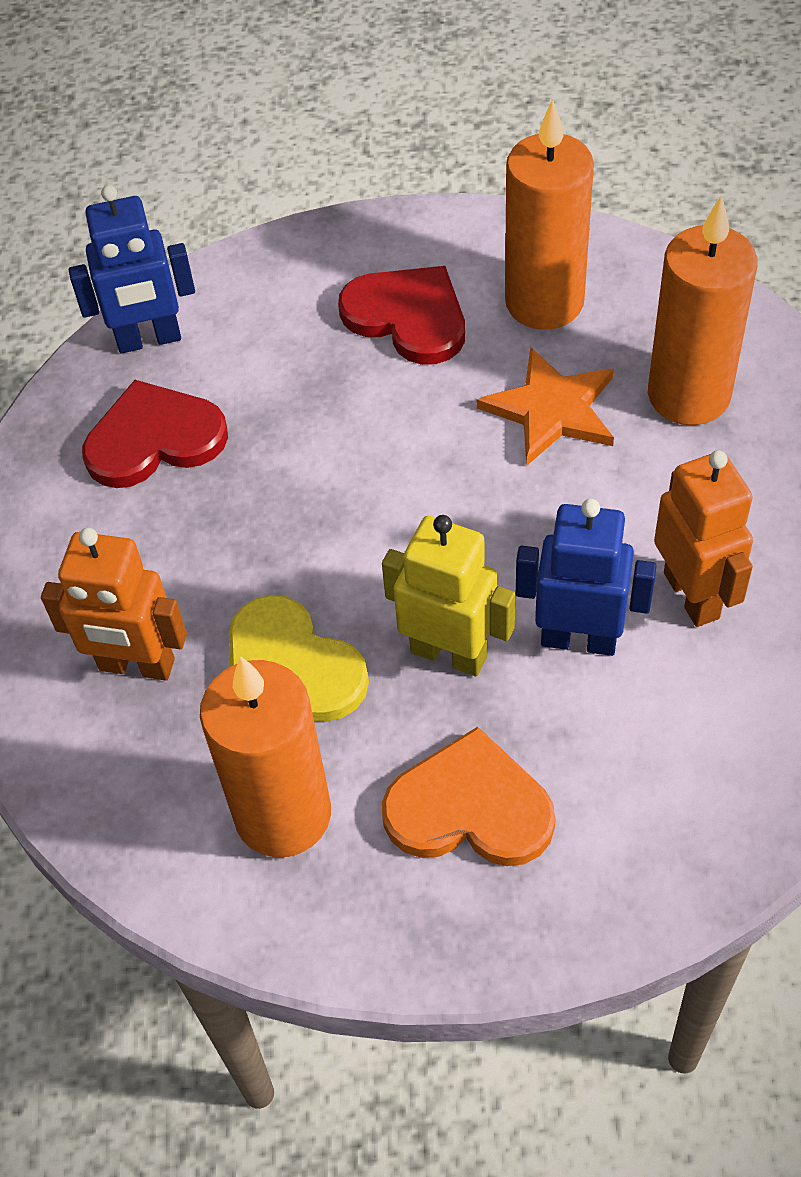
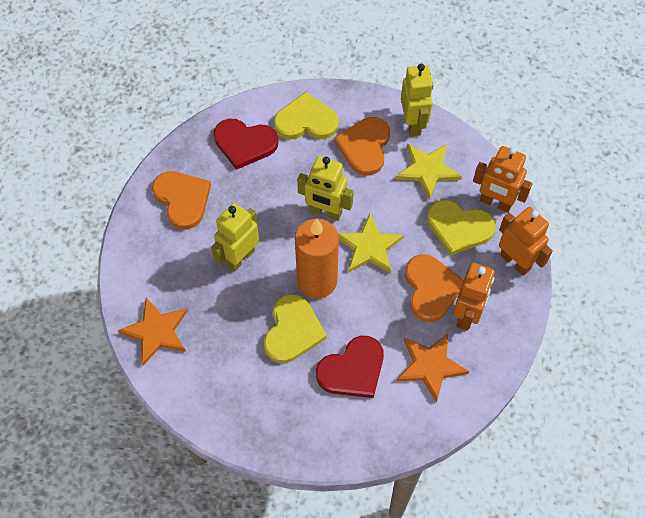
blue robot: 2 -> 0
orange candle: 3 -> 1
orange heart: 1 -> 3
orange robot: 2 -> 3
orange star: 1 -> 2
yellow heart: 1 -> 3
yellow robot: 1 -> 3
yellow star: 0 -> 2

